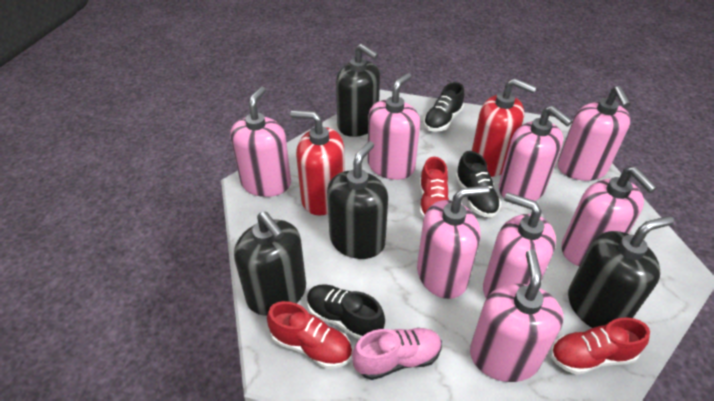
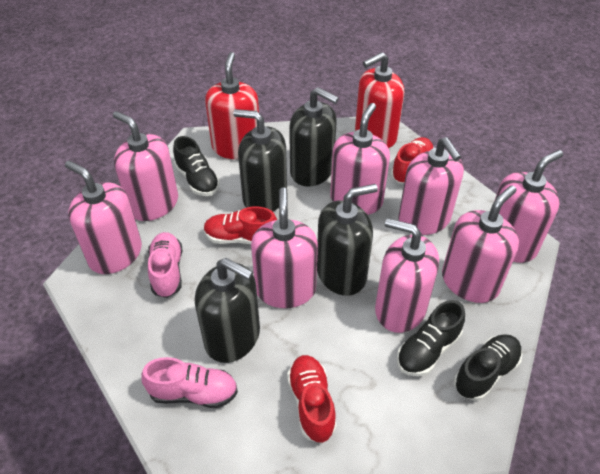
pink shoe: 1 -> 2

